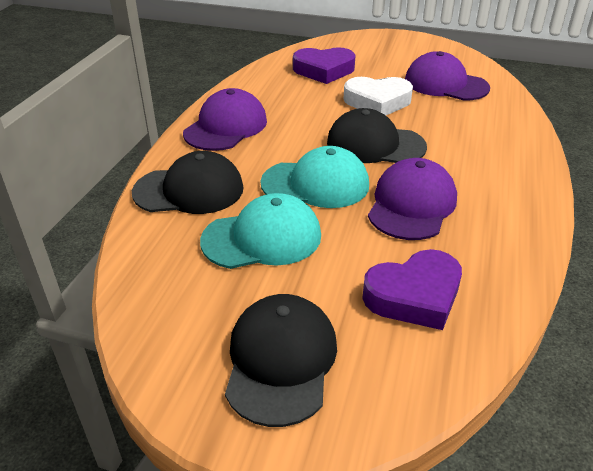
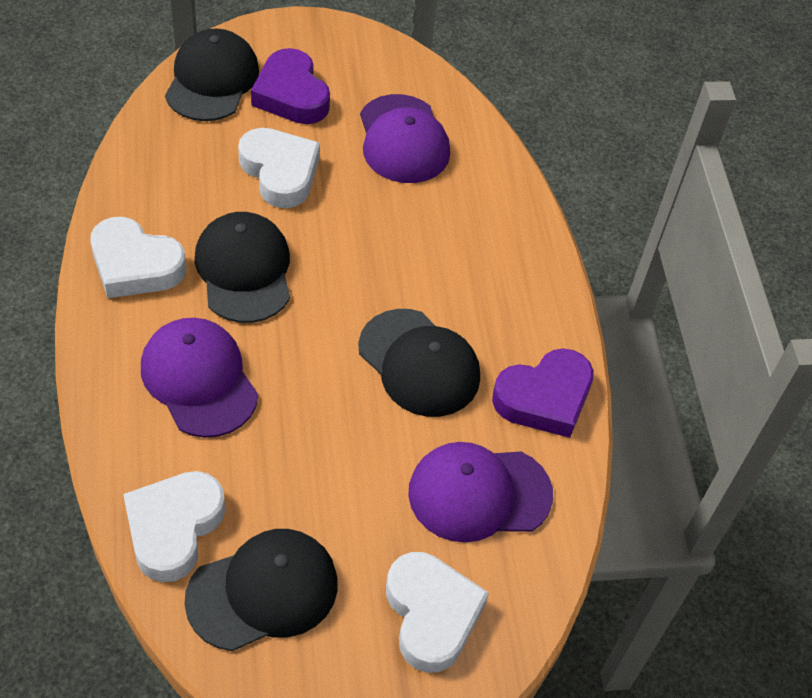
black cap: 3 -> 4
turquoise cap: 2 -> 0
white heart: 1 -> 4

